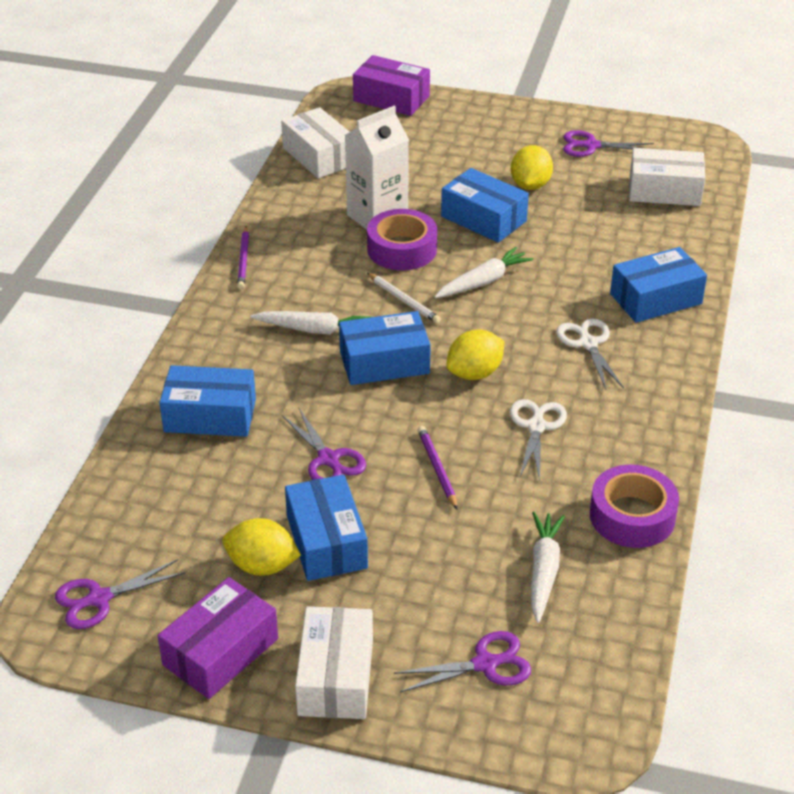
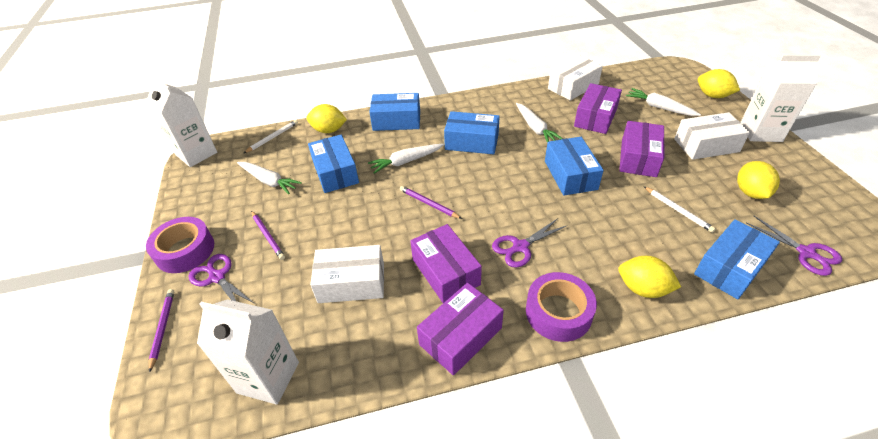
purple box: 2 -> 4
purple pencil: 2 -> 3
purple scissors: 4 -> 3
white carrot: 3 -> 4
white carton: 1 -> 3
white pencil: 1 -> 2
white scissors: 2 -> 0
yellow lemon: 3 -> 4

